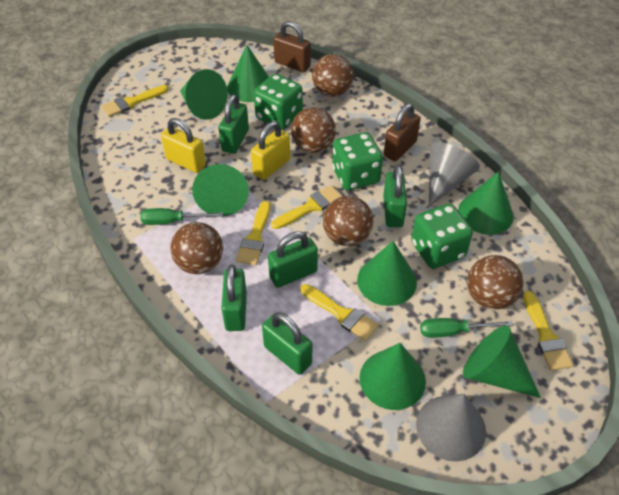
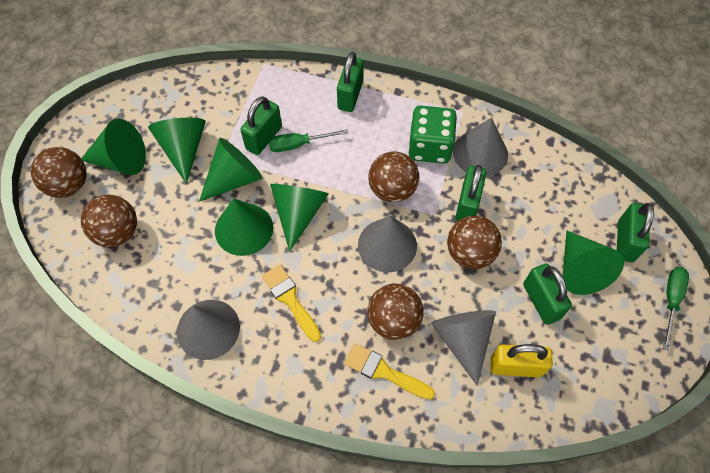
brown padlock: 2 -> 0
green cone: 7 -> 6
green dice: 3 -> 1
grey cone: 2 -> 4
yellow brush: 5 -> 2
yellow padlock: 2 -> 1

